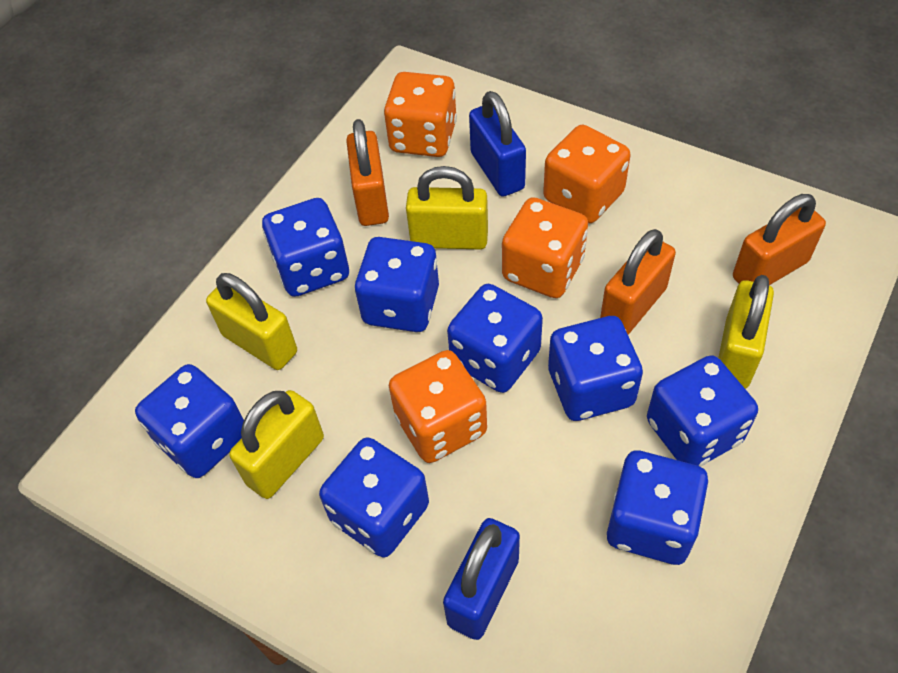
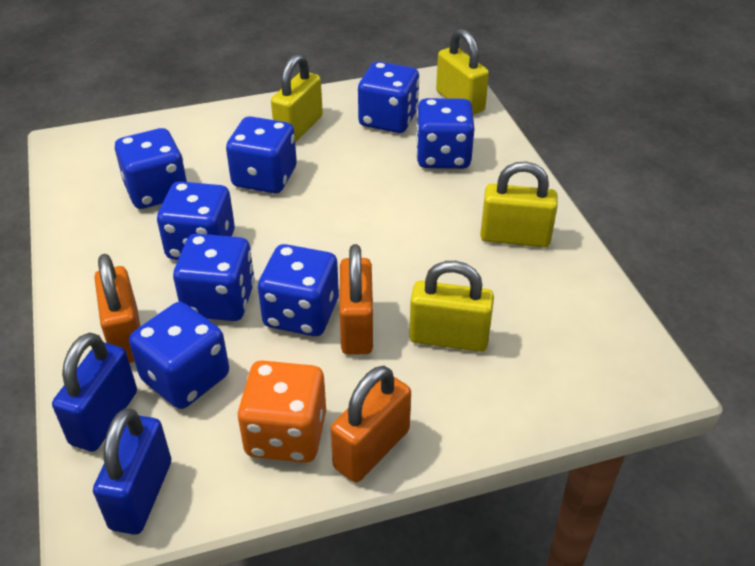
orange dice: 4 -> 1

